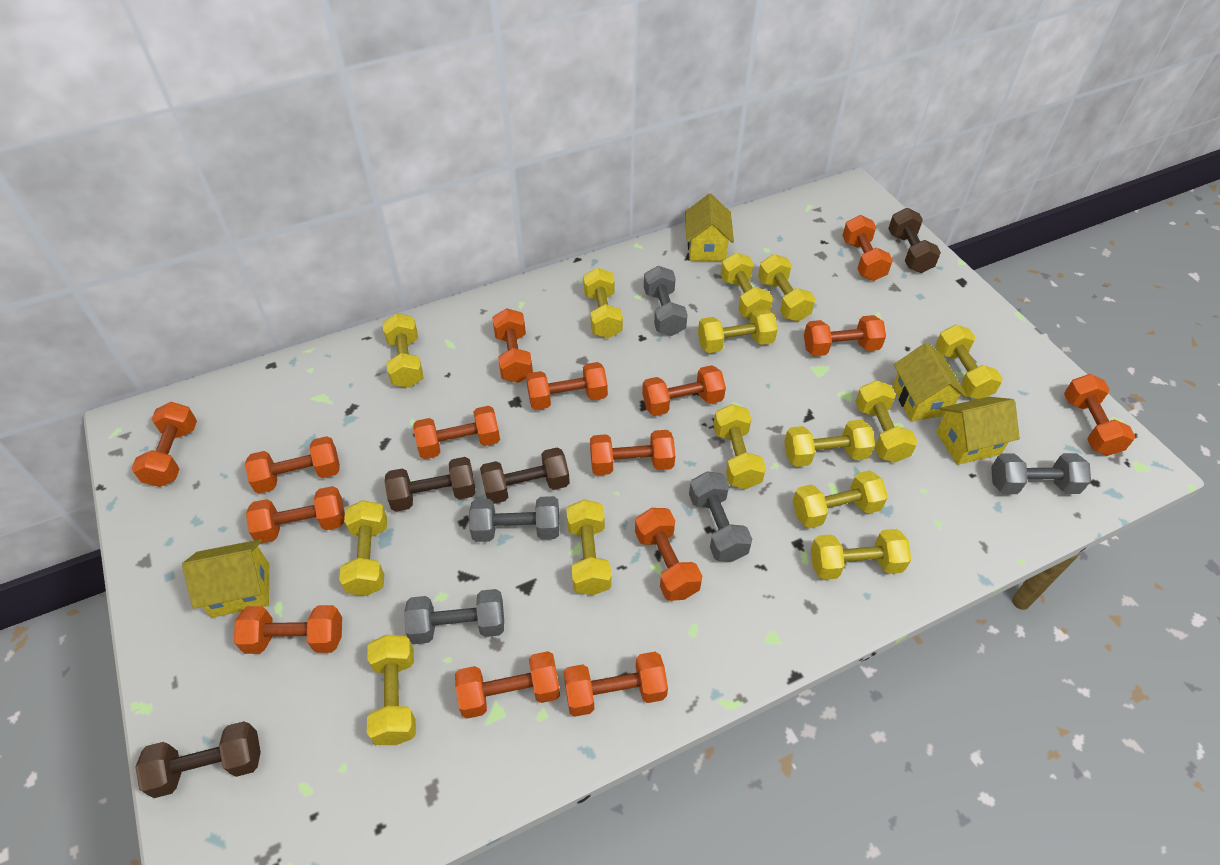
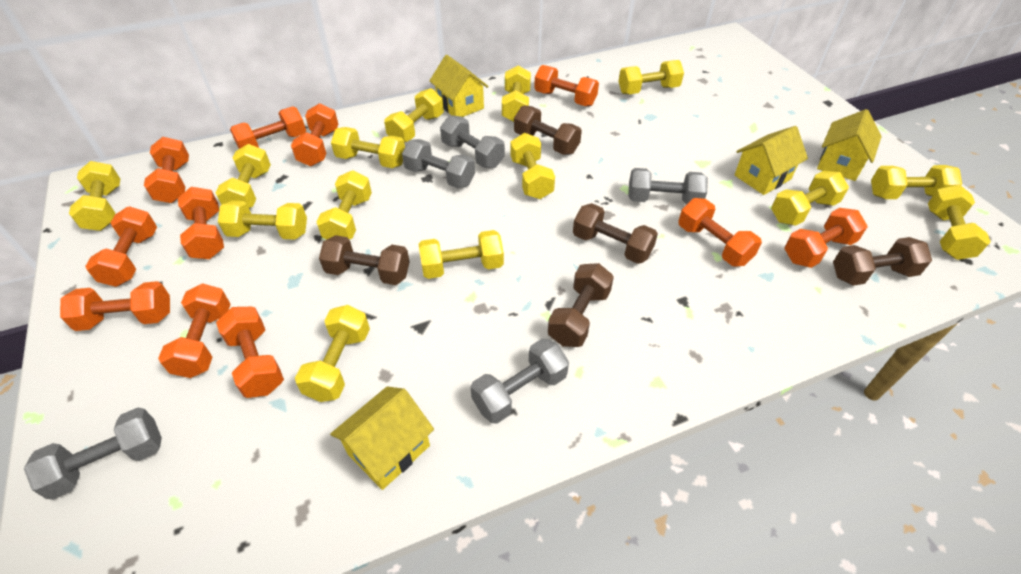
brown dumbbell: 4 -> 5
orange dumbbell: 15 -> 11

